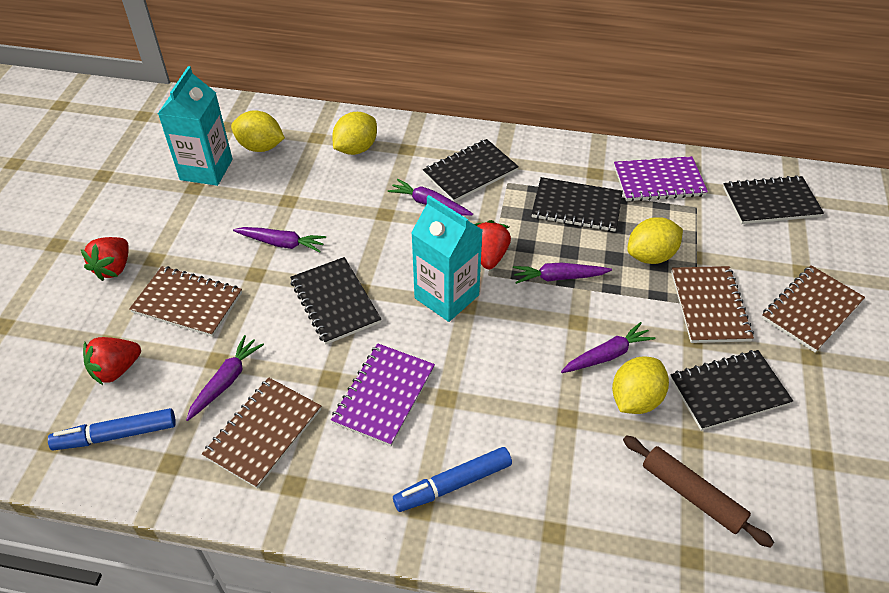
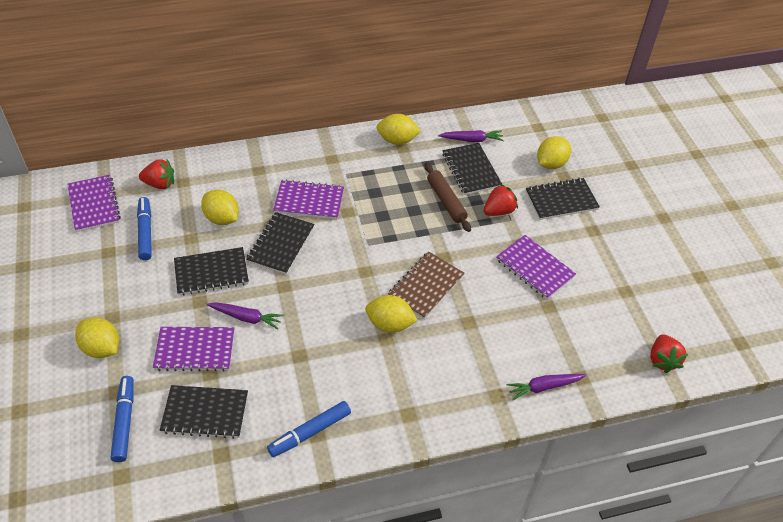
blue marker: 2 -> 3
brown notebook: 4 -> 1
purple carrot: 5 -> 3
purple notebook: 2 -> 4
turquoise carton: 2 -> 0
yellow lemon: 4 -> 5

